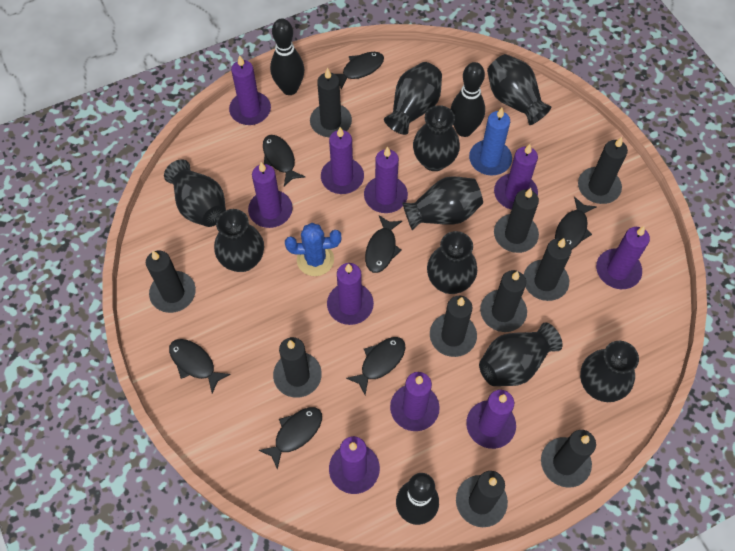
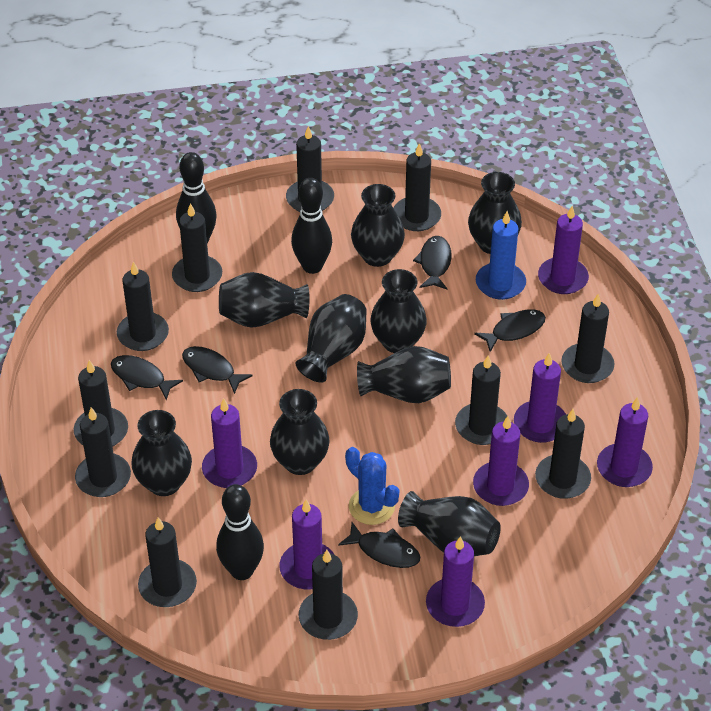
black candle: 10 -> 11
black fish: 7 -> 5
purple candle: 10 -> 7

